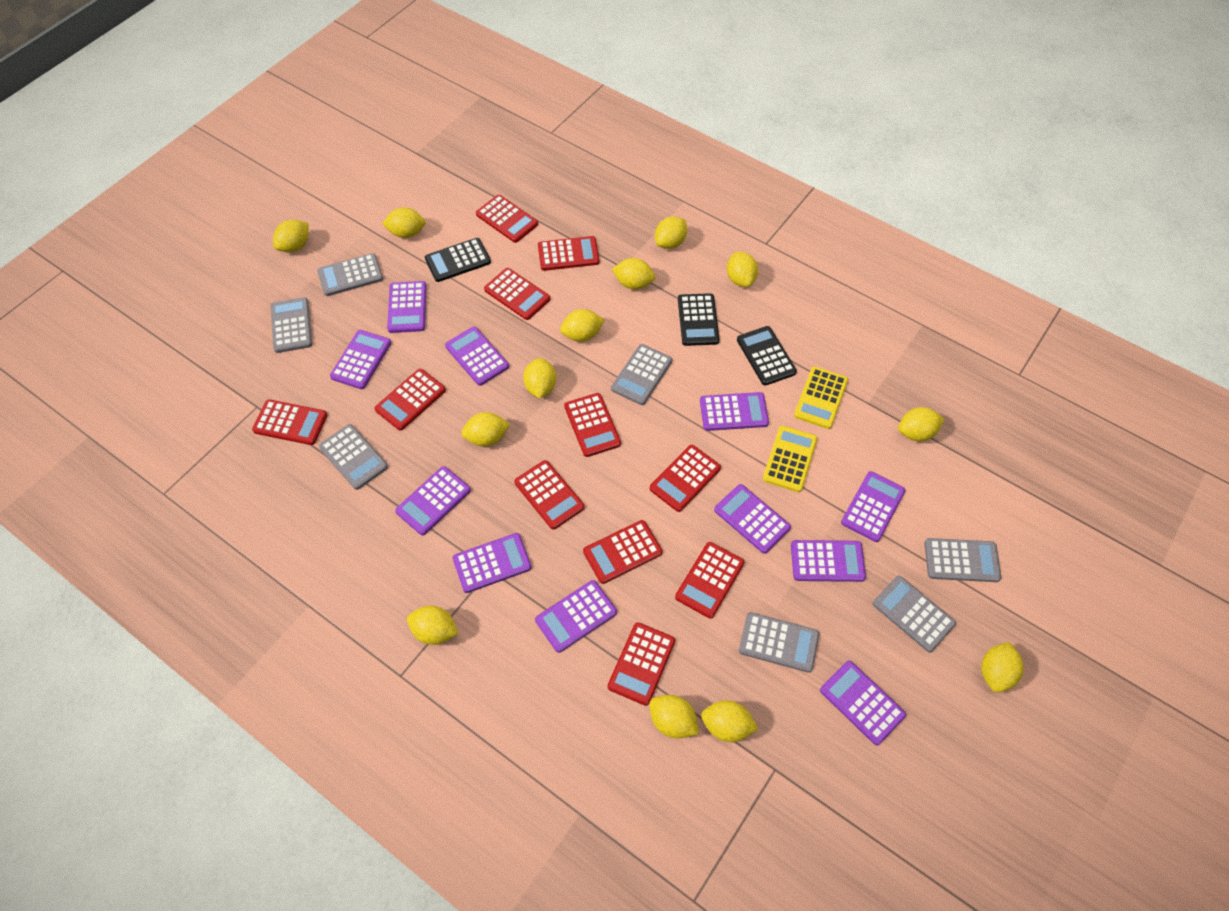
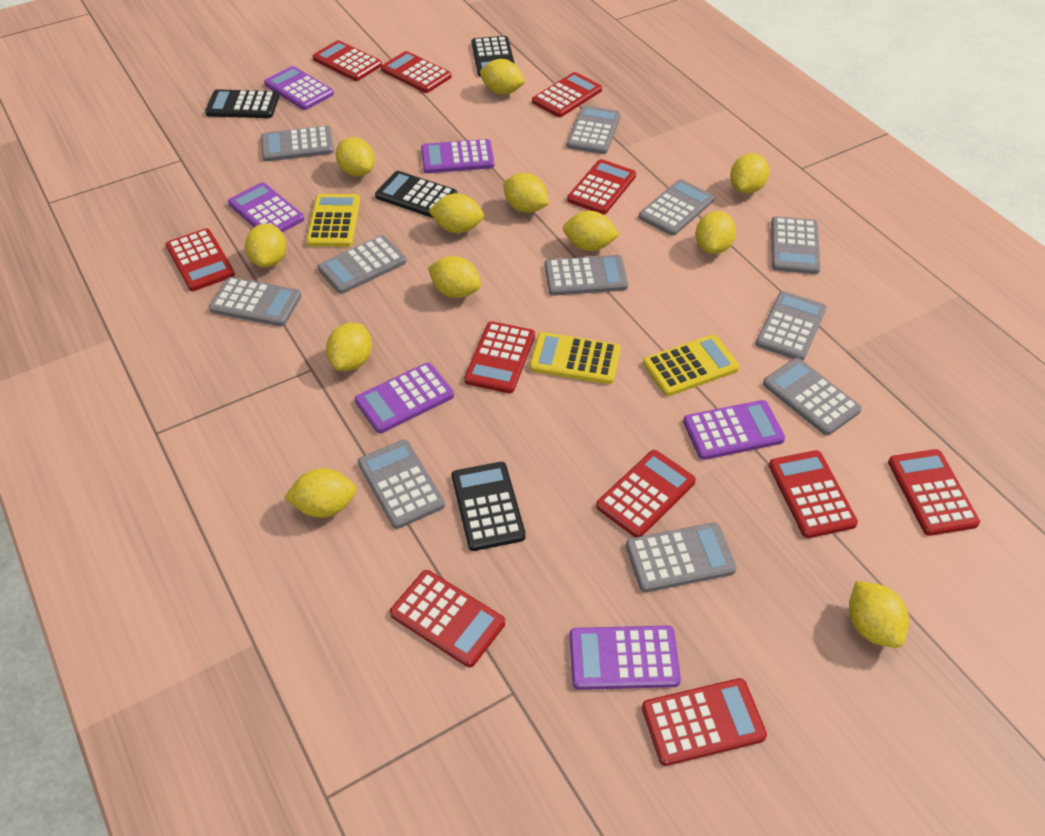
black calculator: 3 -> 4
grey calculator: 7 -> 11
purple calculator: 11 -> 6
yellow calculator: 2 -> 3
yellow lemon: 13 -> 12

